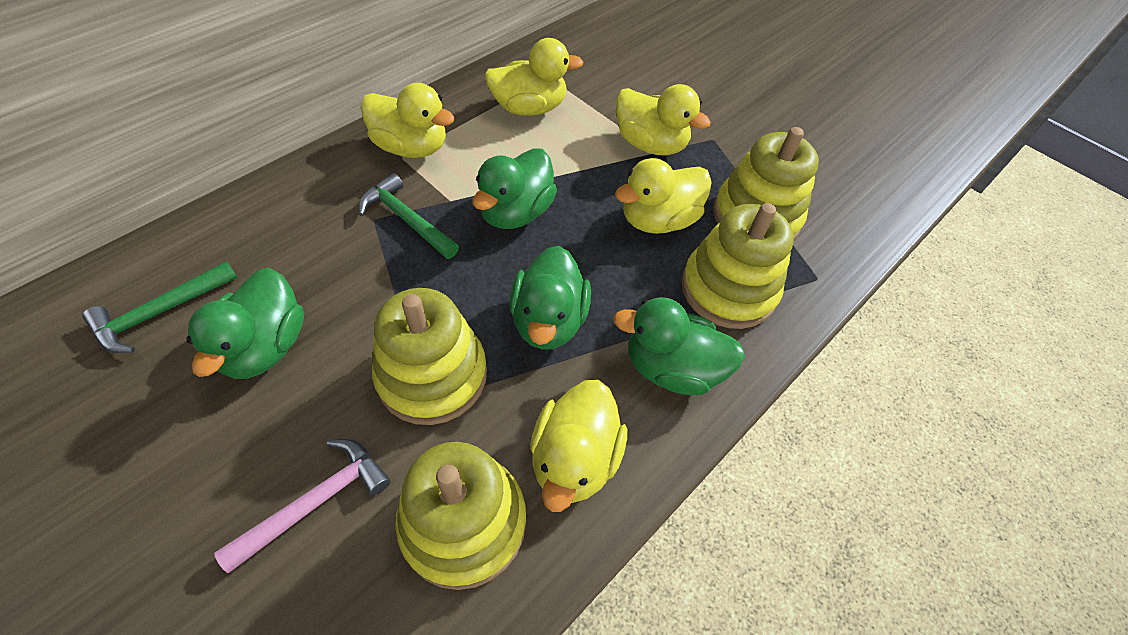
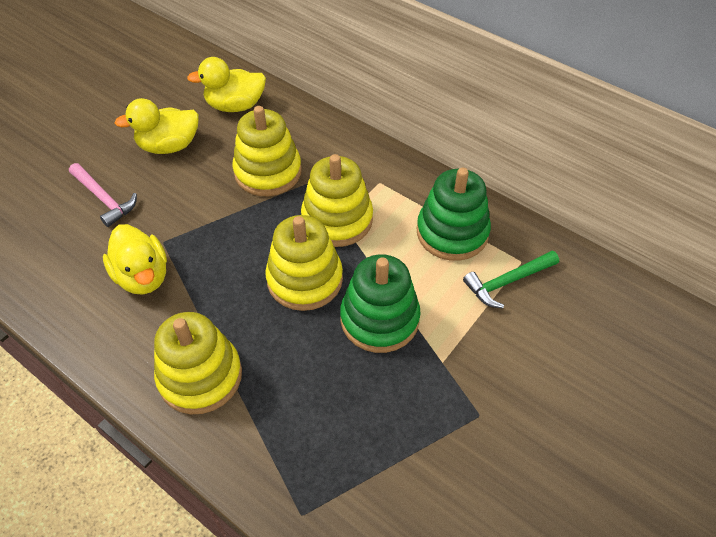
green duck: 4 -> 0
green hammer: 2 -> 1
green stacking toy: 0 -> 2
yellow duck: 5 -> 3

